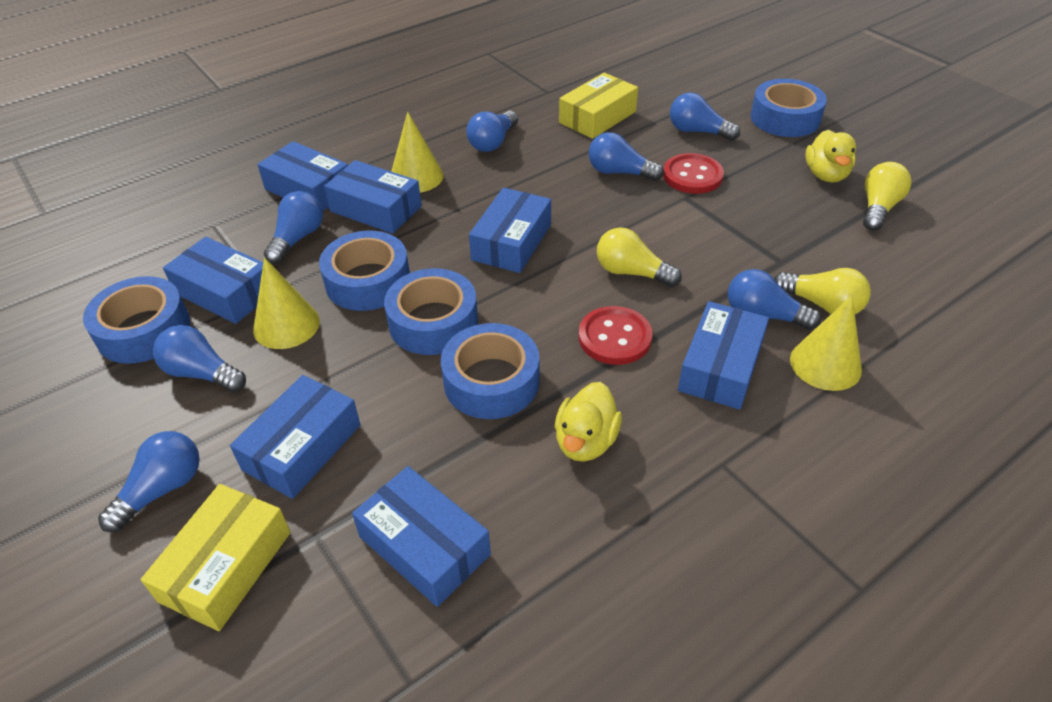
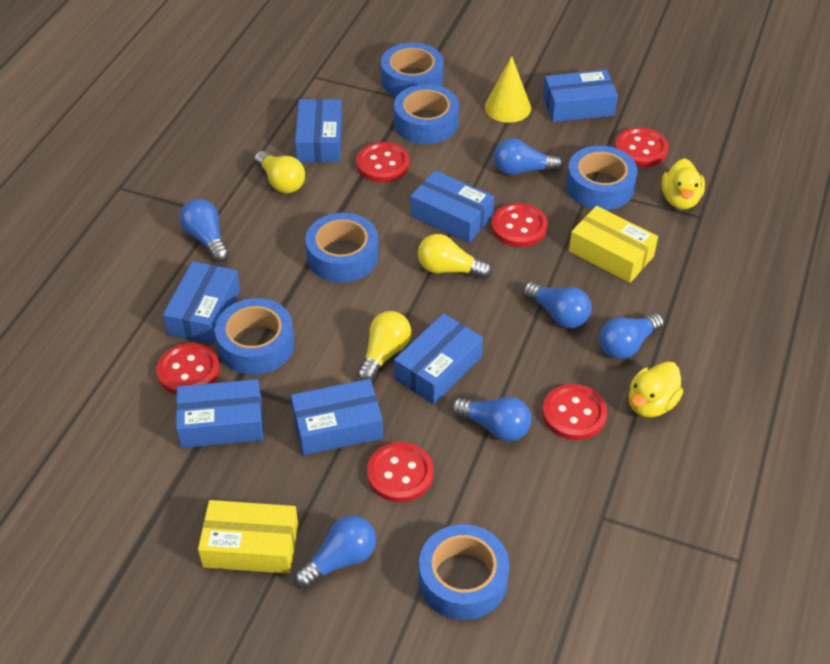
blue light bulb: 7 -> 6
blue tape: 5 -> 6
red button: 2 -> 6
yellow cone: 3 -> 1

